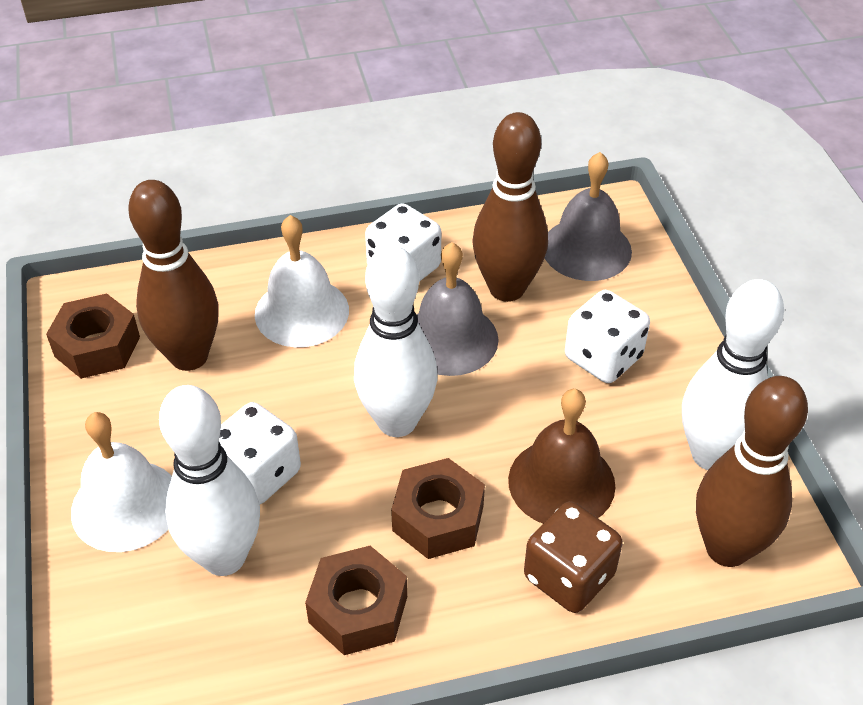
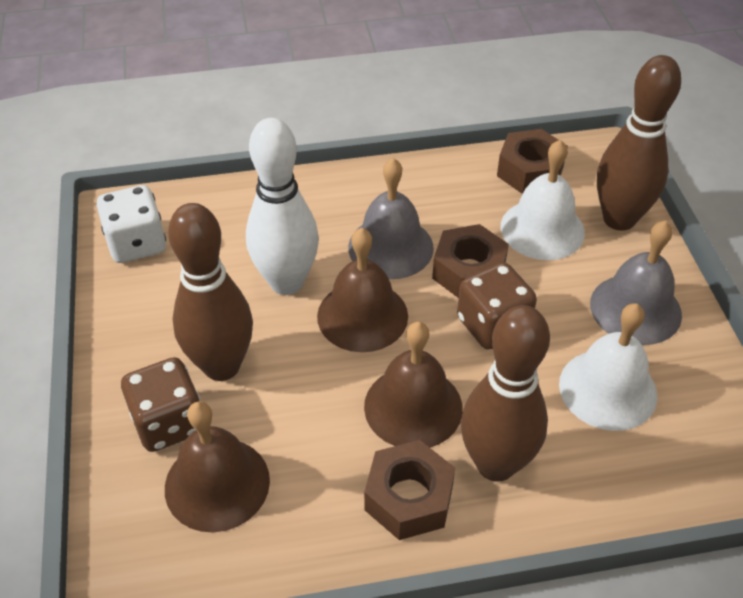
brown bell: 1 -> 3
brown dice: 1 -> 2
white bowling pin: 3 -> 1
white dice: 3 -> 1

